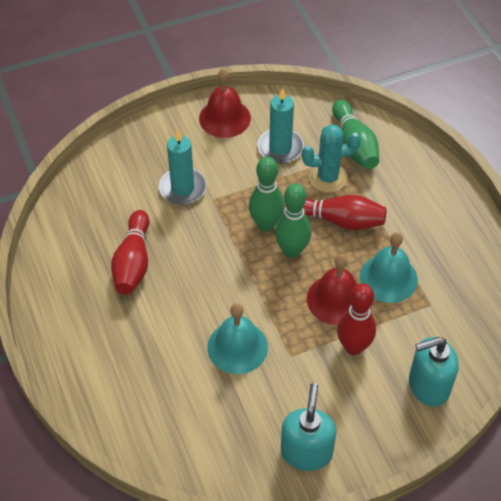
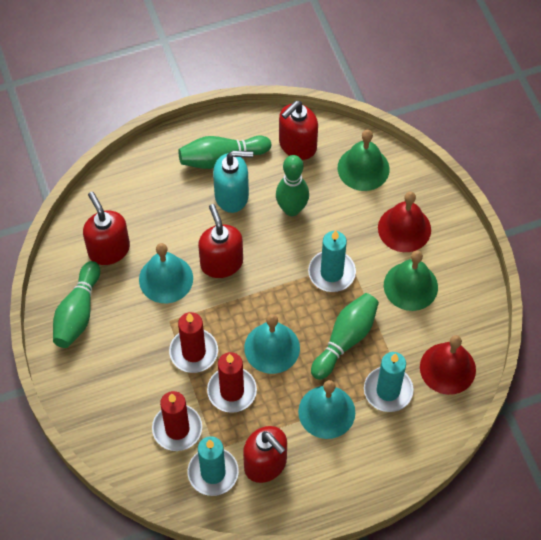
green bell: 0 -> 2
green bowling pin: 3 -> 4
red bowling pin: 3 -> 0
red candle: 0 -> 3
red soap dispenser: 0 -> 4
turquoise bell: 2 -> 3
turquoise cactus: 1 -> 0
turquoise candle: 2 -> 3
turquoise soap dispenser: 2 -> 1

